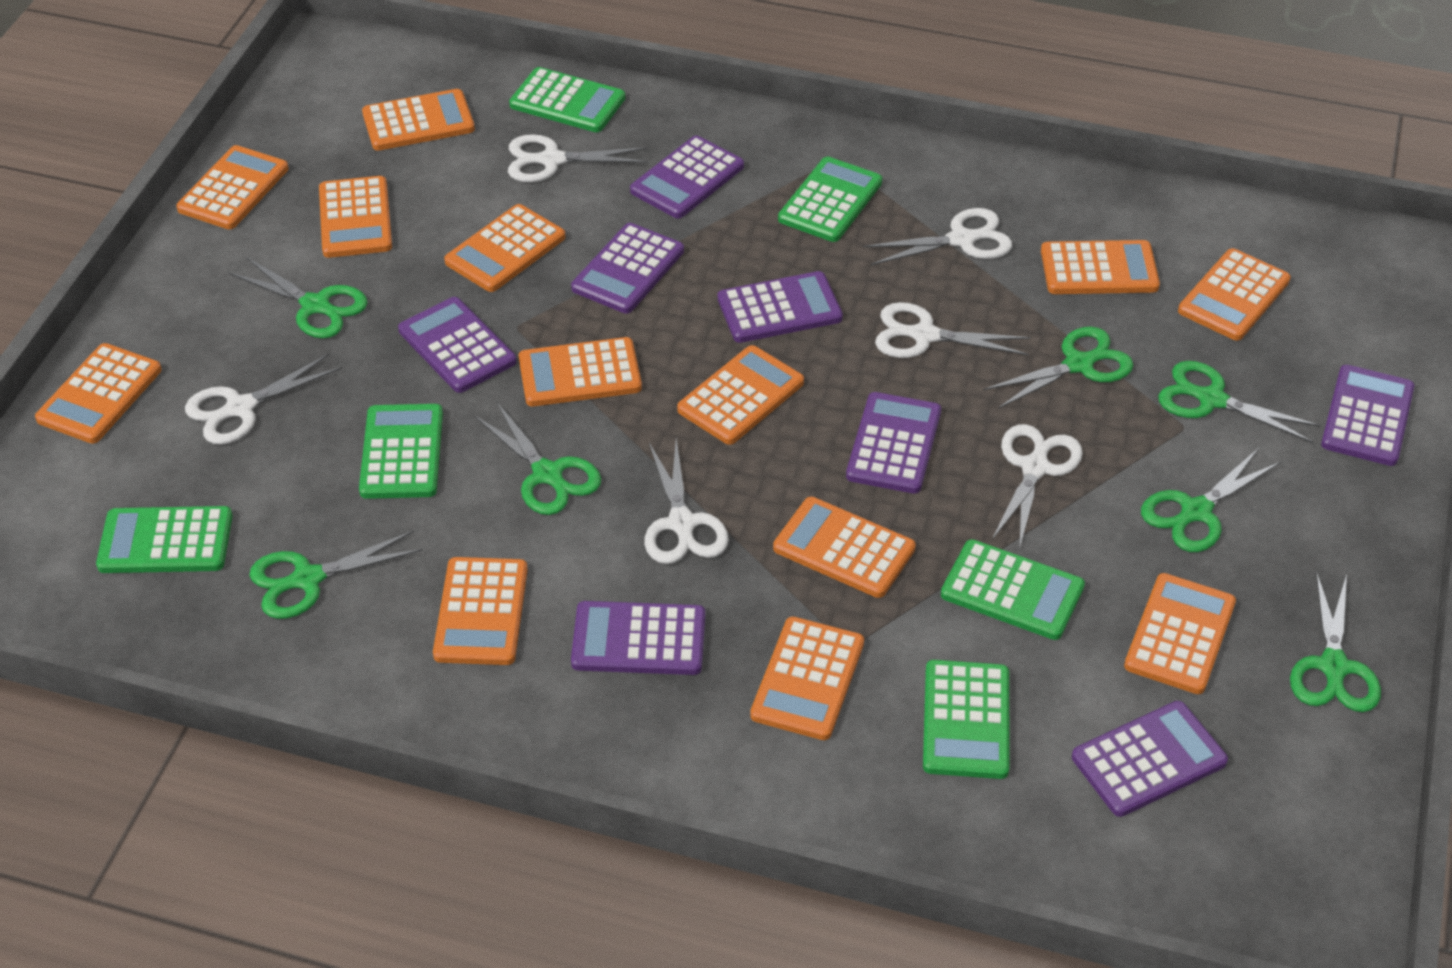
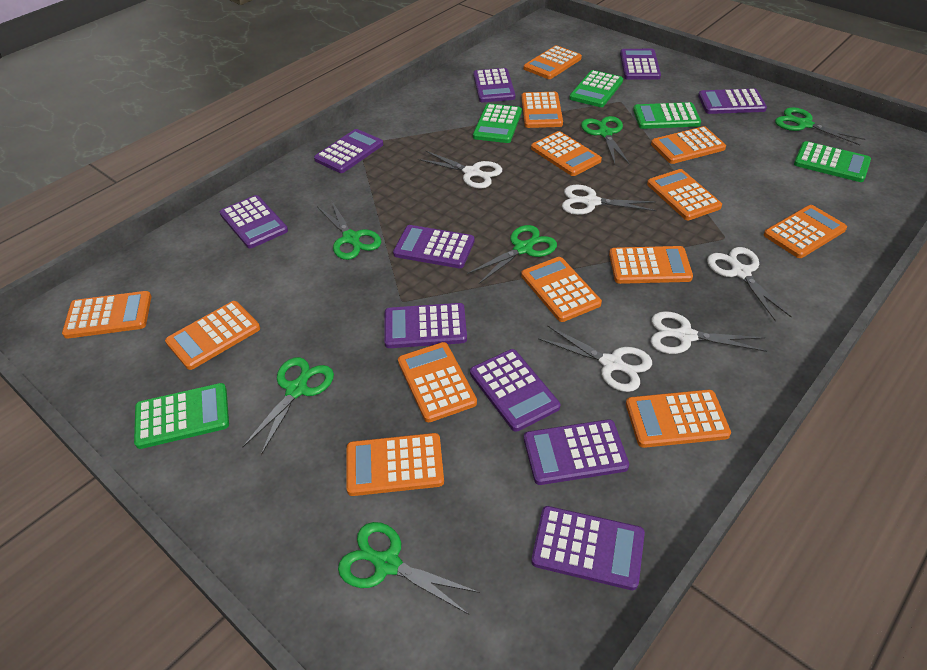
green calculator: 6 -> 5
green scissors: 7 -> 6
purple calculator: 8 -> 10
white scissors: 6 -> 5

